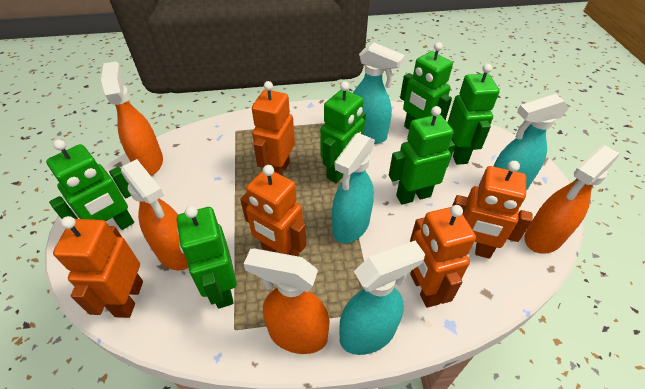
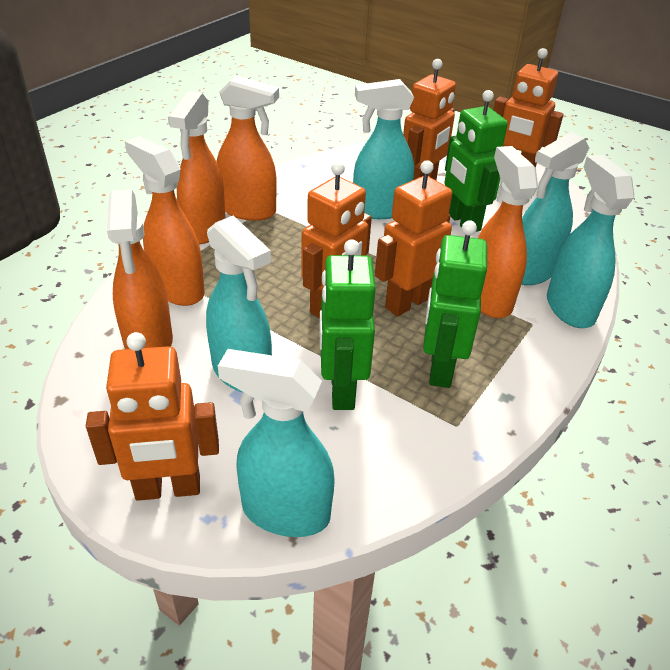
green robot: 6 -> 3
orange spray bottle: 4 -> 5
turquoise spray bottle: 4 -> 5

